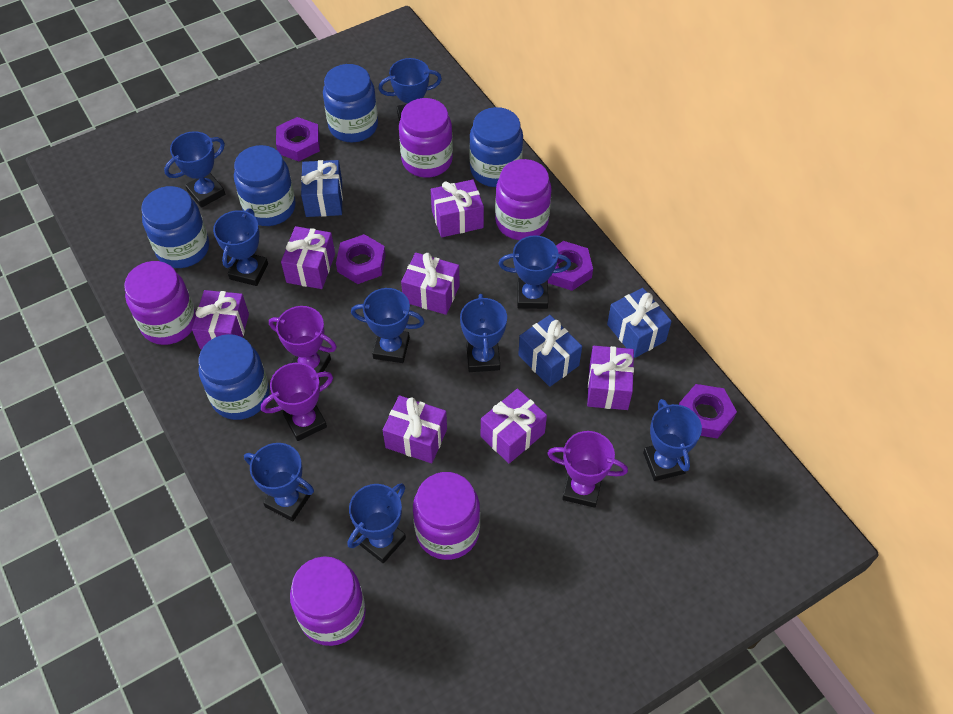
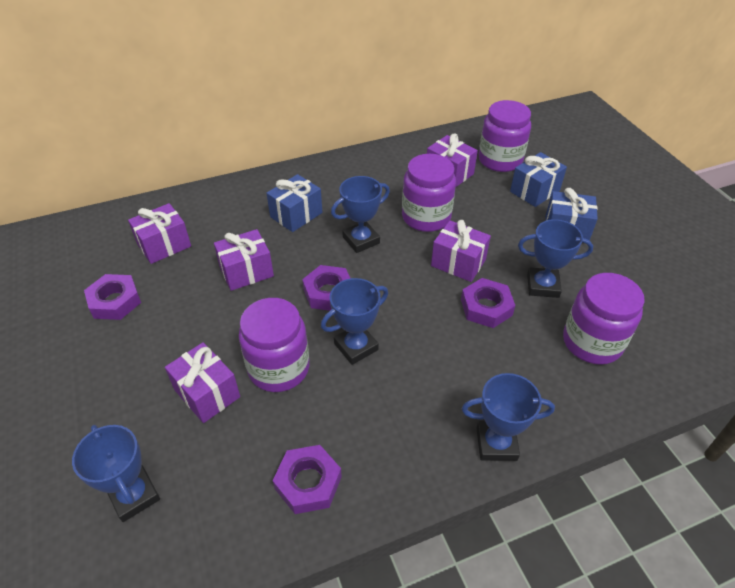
blue jar: 5 -> 0
blue trophy: 9 -> 5
purple gift: 7 -> 5
purple jar: 5 -> 4
purple trophy: 3 -> 0

